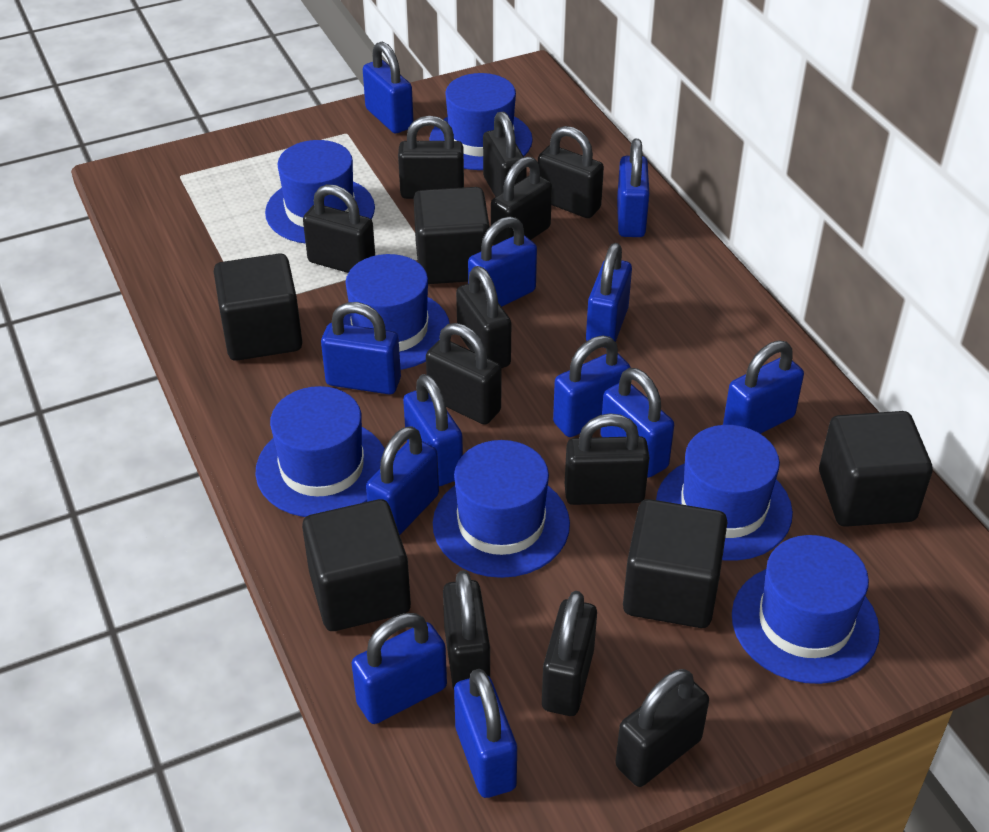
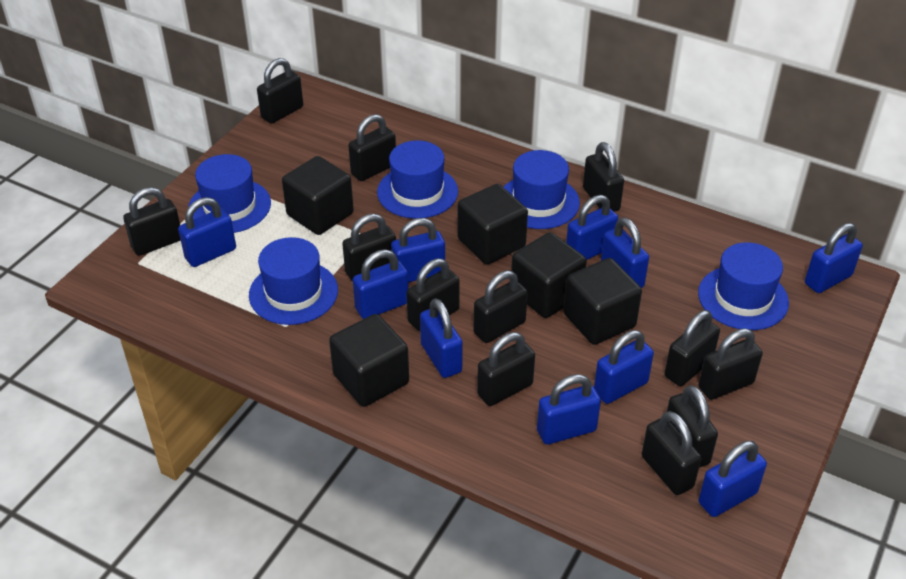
black padlock: 11 -> 12
blue hat: 7 -> 5
blue padlock: 12 -> 10

